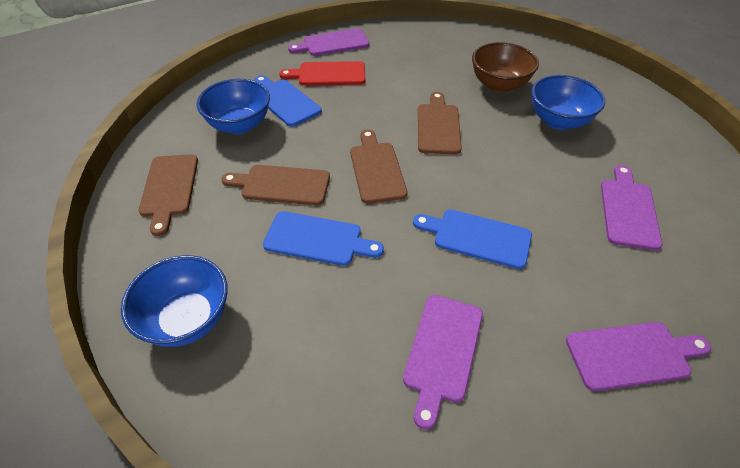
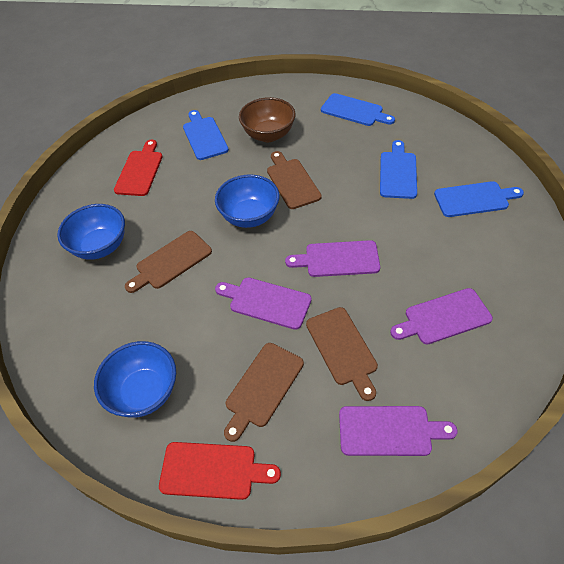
blue cutting board: 3 -> 4
red cutting board: 1 -> 2

